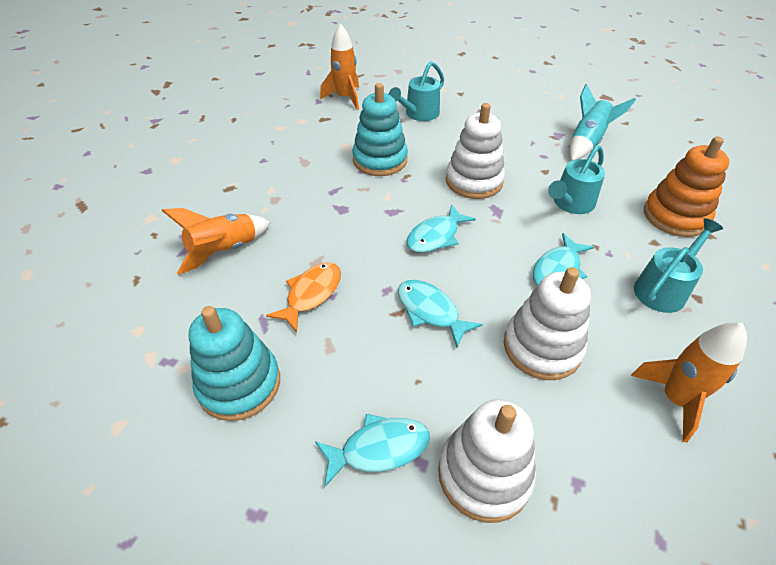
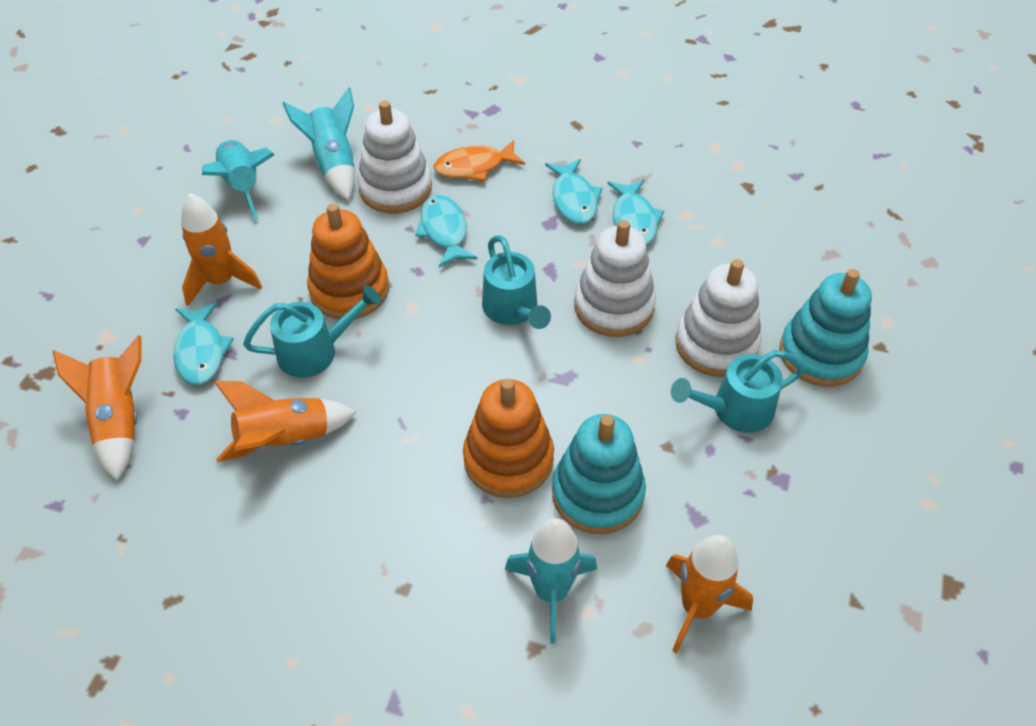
orange rocket: 3 -> 4
orange stacking toy: 1 -> 2
turquoise rocket: 1 -> 3

